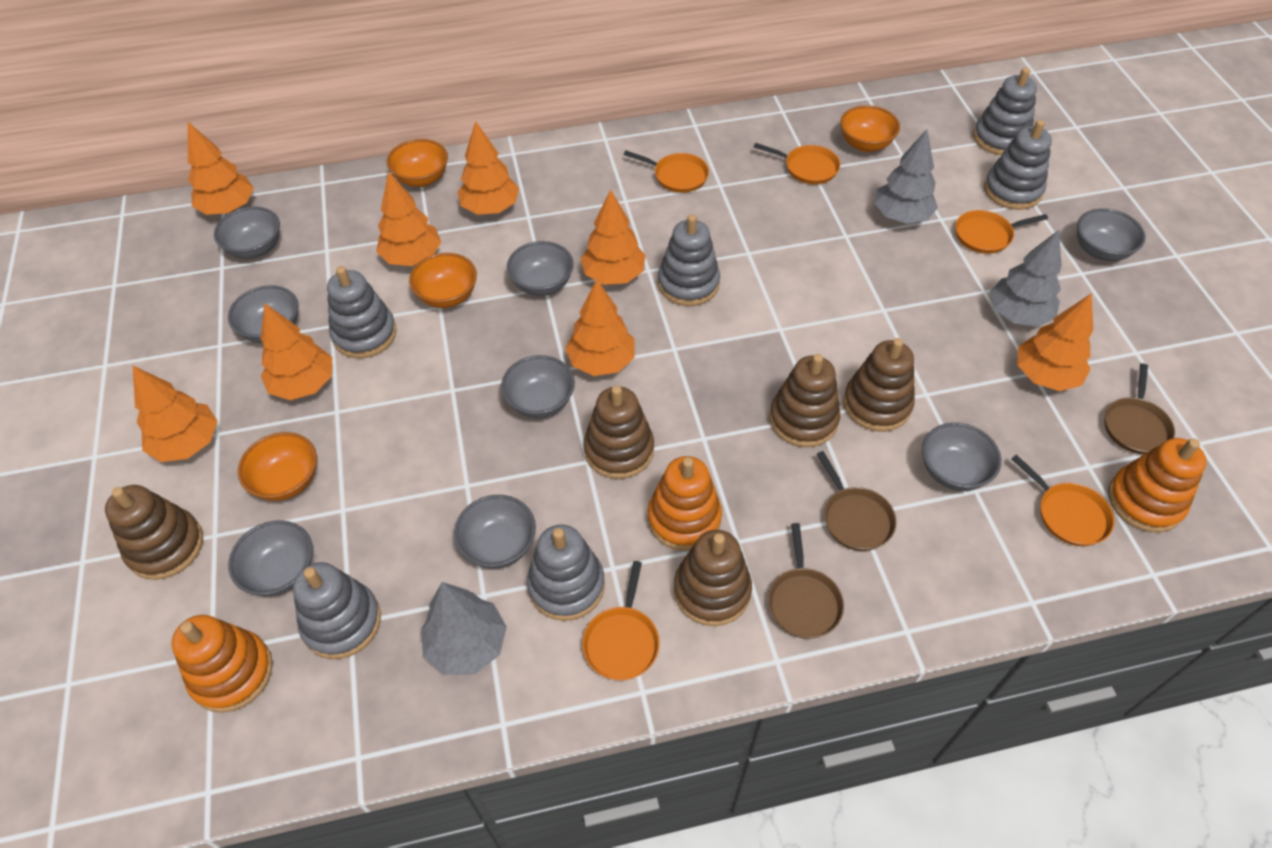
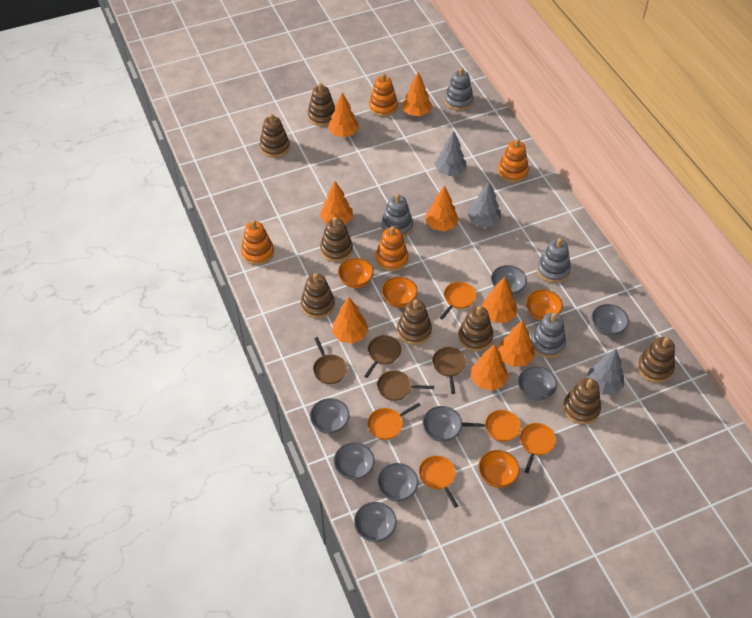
brown pan: 3 -> 4
brown stacking toy: 5 -> 8
grey stacking toy: 6 -> 4
orange stacking toy: 3 -> 4

